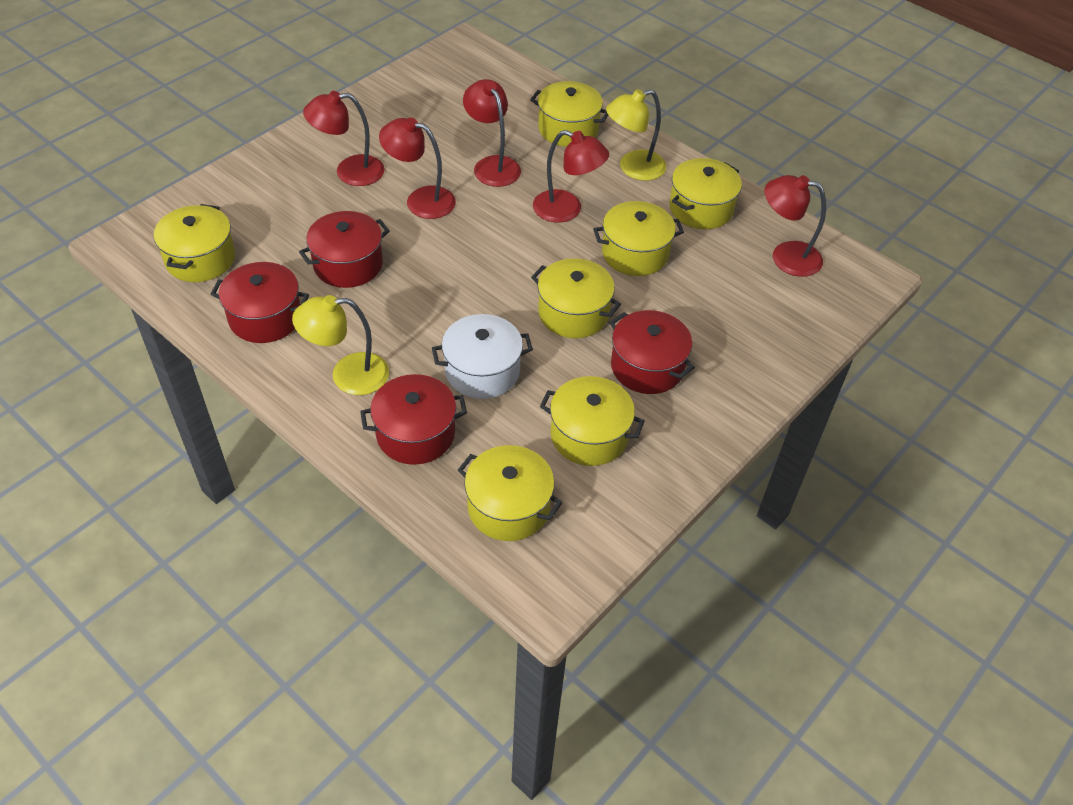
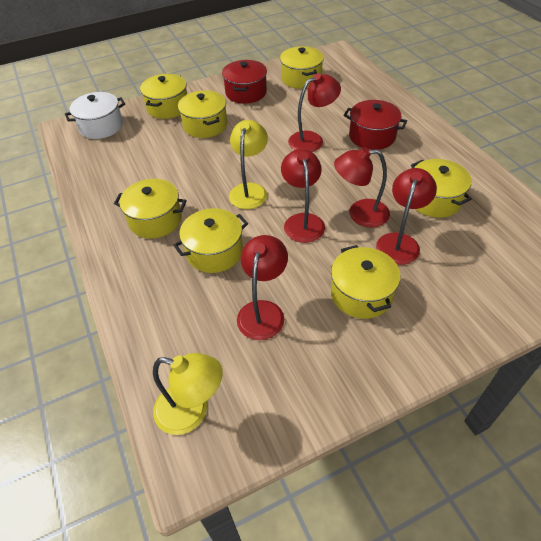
red pot: 4 -> 2

